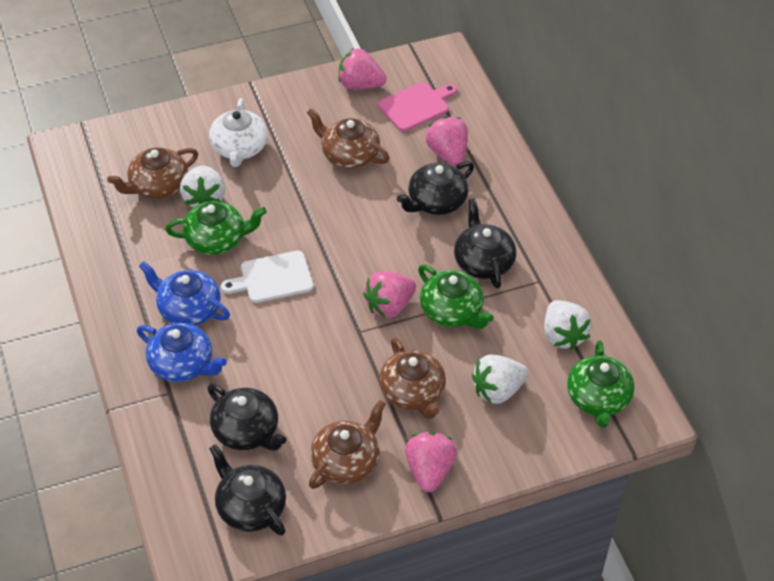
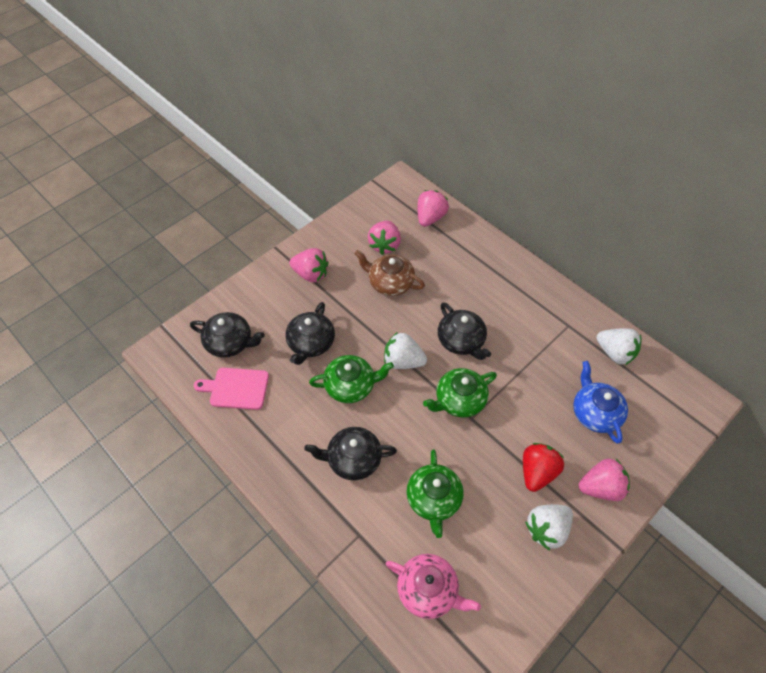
blue teapot: 2 -> 1
brown teapot: 4 -> 1
pink teapot: 0 -> 1
red strawberry: 0 -> 1
white cutting board: 1 -> 0
white teapot: 1 -> 0

